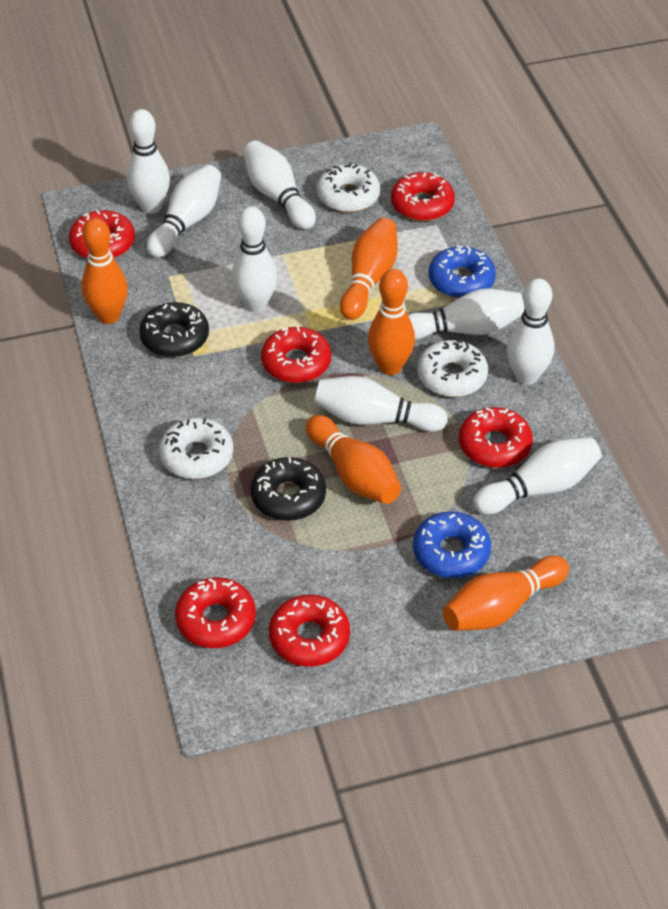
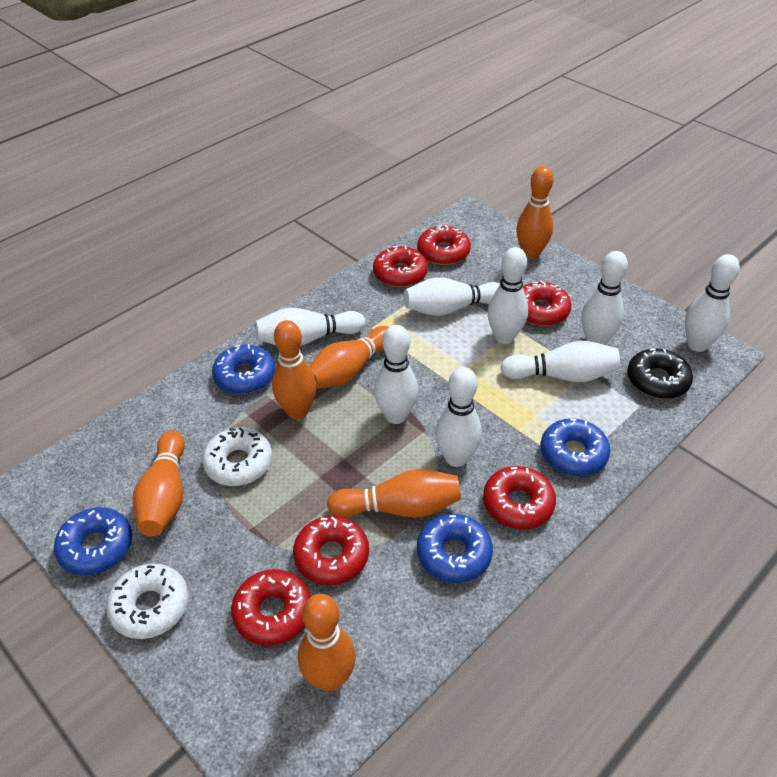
black donut: 2 -> 1
blue donut: 2 -> 4
orange bowling pin: 5 -> 6
white donut: 3 -> 2

